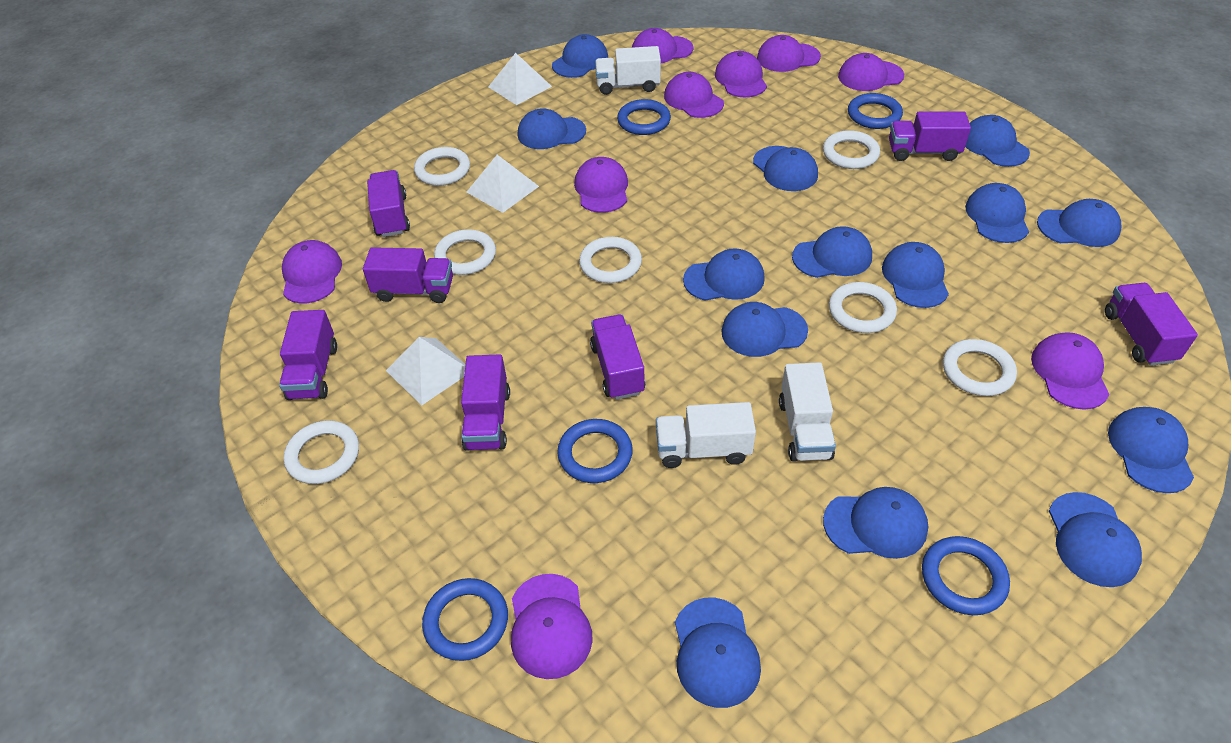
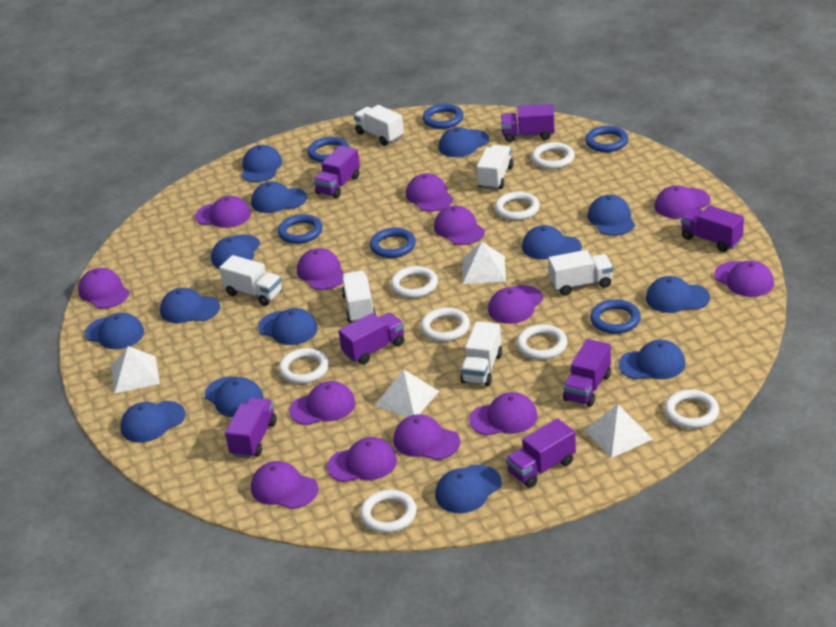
blue ring: 5 -> 6
purple cap: 9 -> 13
white pyramid: 3 -> 4
white ring: 7 -> 8
white truck: 3 -> 6

